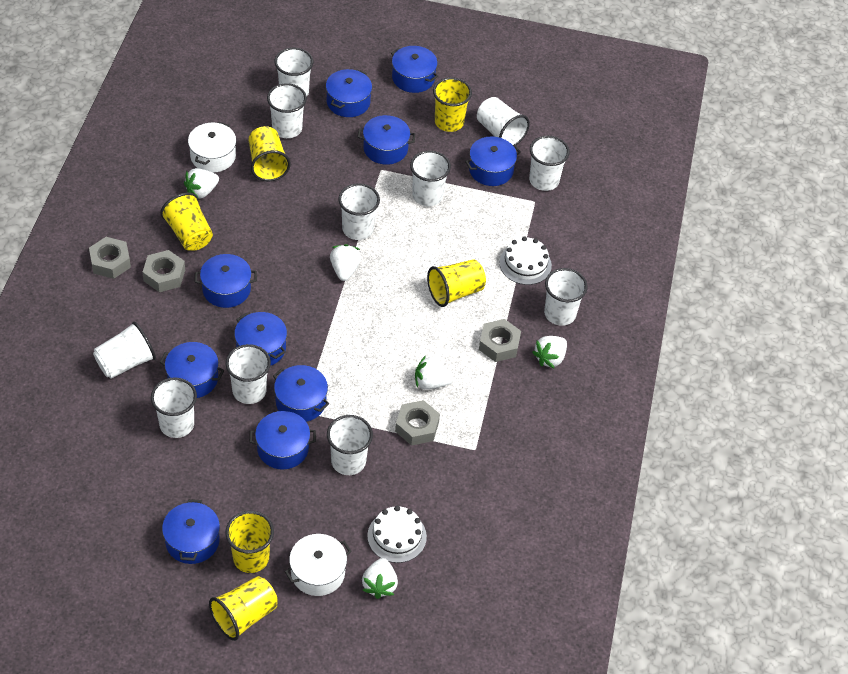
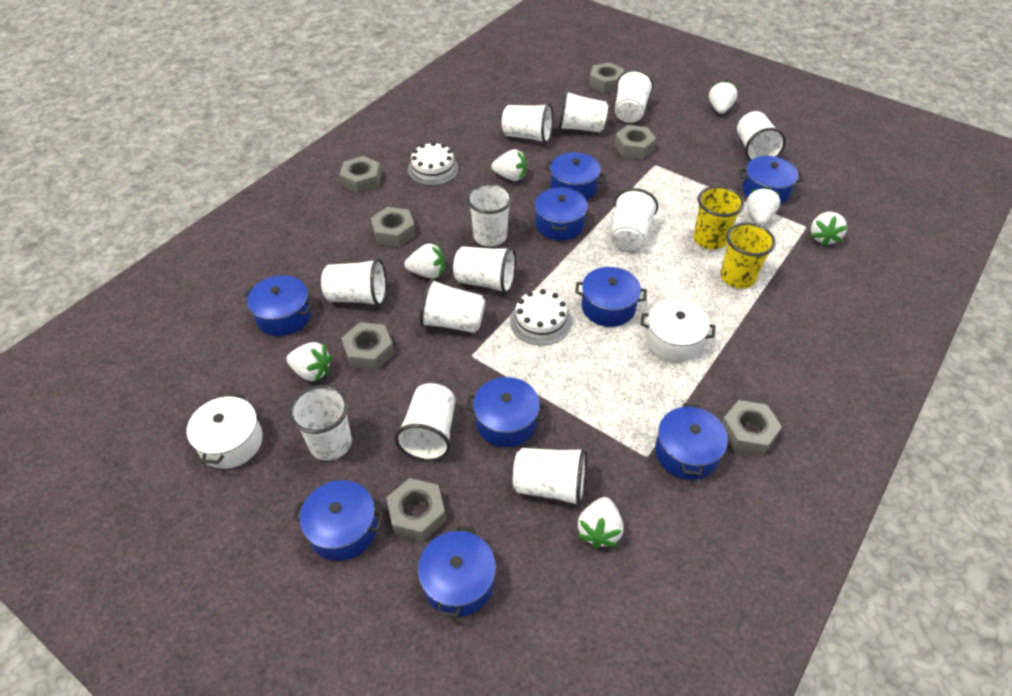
blue pot: 10 -> 9
grey nut: 4 -> 7
white cup: 11 -> 12
white strawberry: 5 -> 7
yellow cup: 6 -> 2

